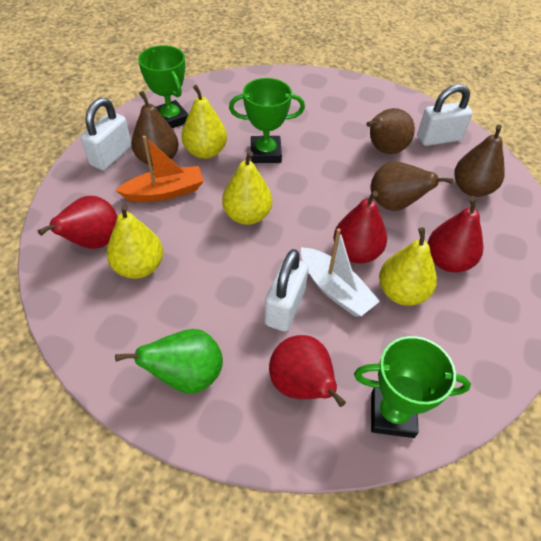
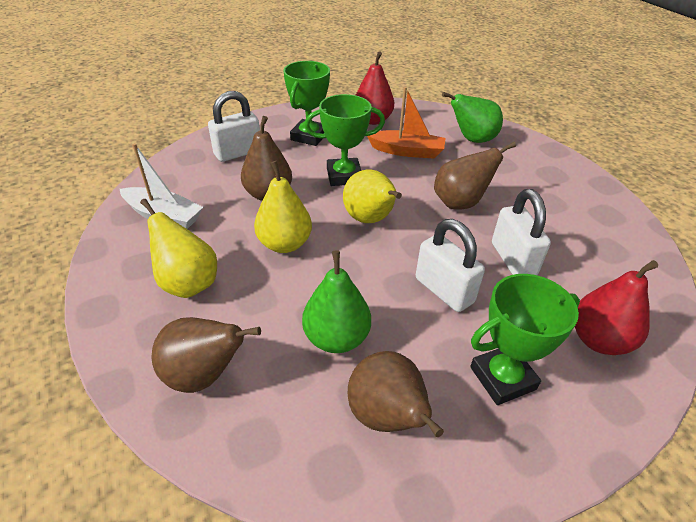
green pear: 1 -> 2
red pear: 4 -> 2
yellow pear: 4 -> 3

